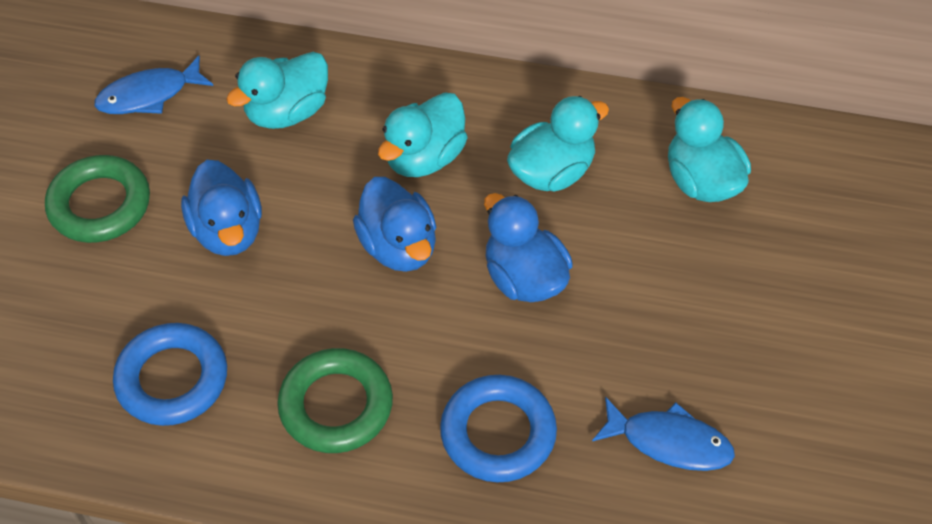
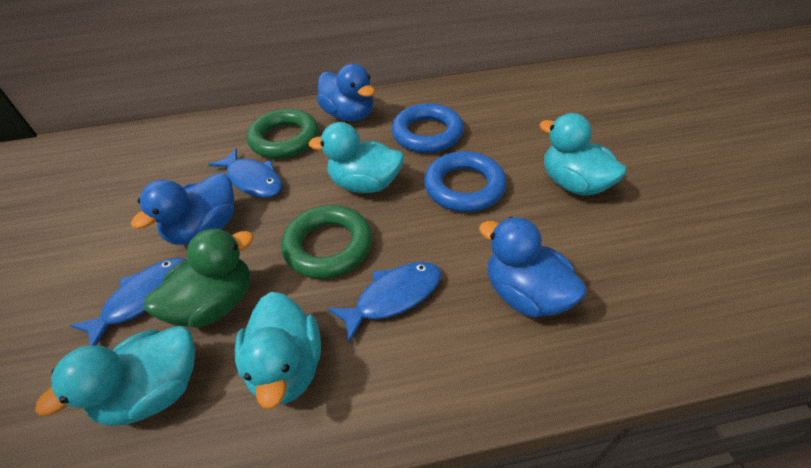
blue fish: 2 -> 3
green duck: 0 -> 1

